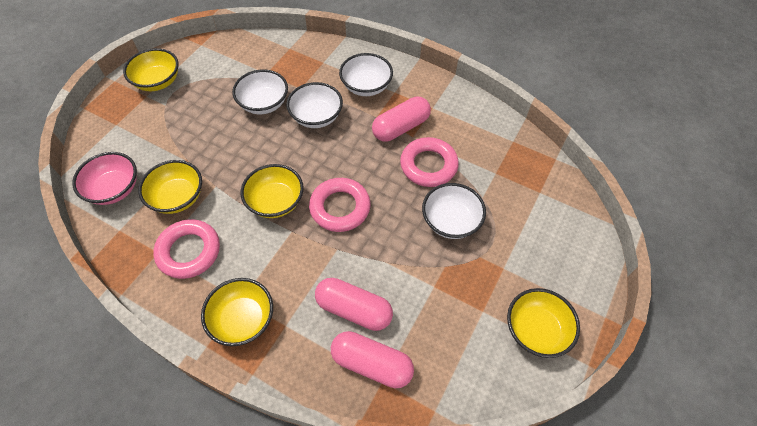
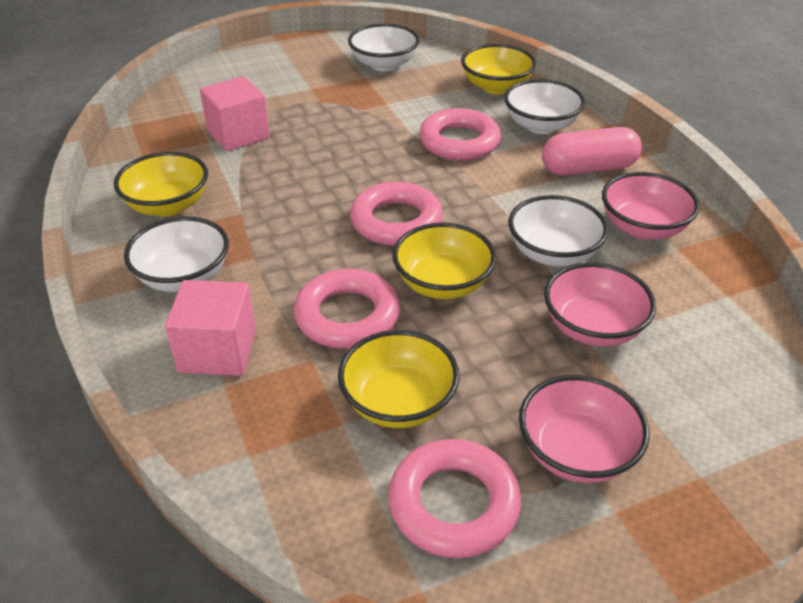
pink bowl: 1 -> 3
pink capsule: 3 -> 1
pink cube: 0 -> 2
pink ring: 3 -> 4
yellow bowl: 5 -> 4

